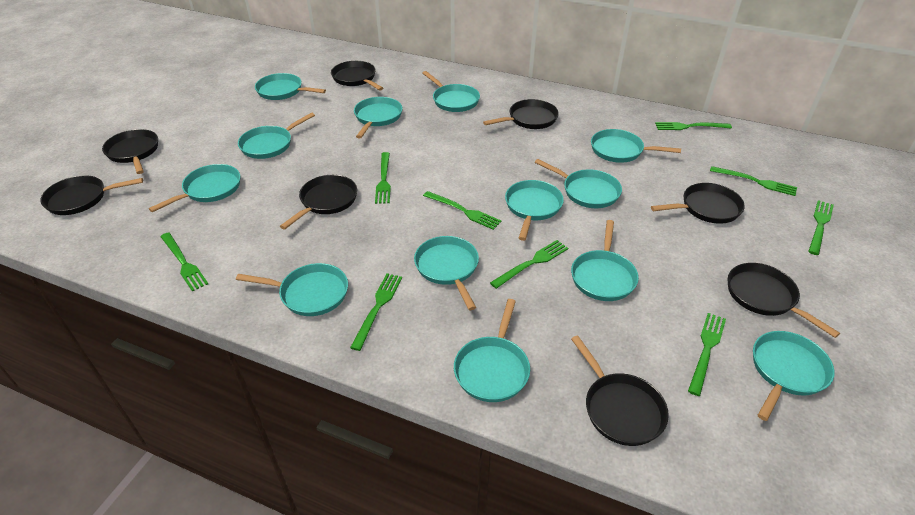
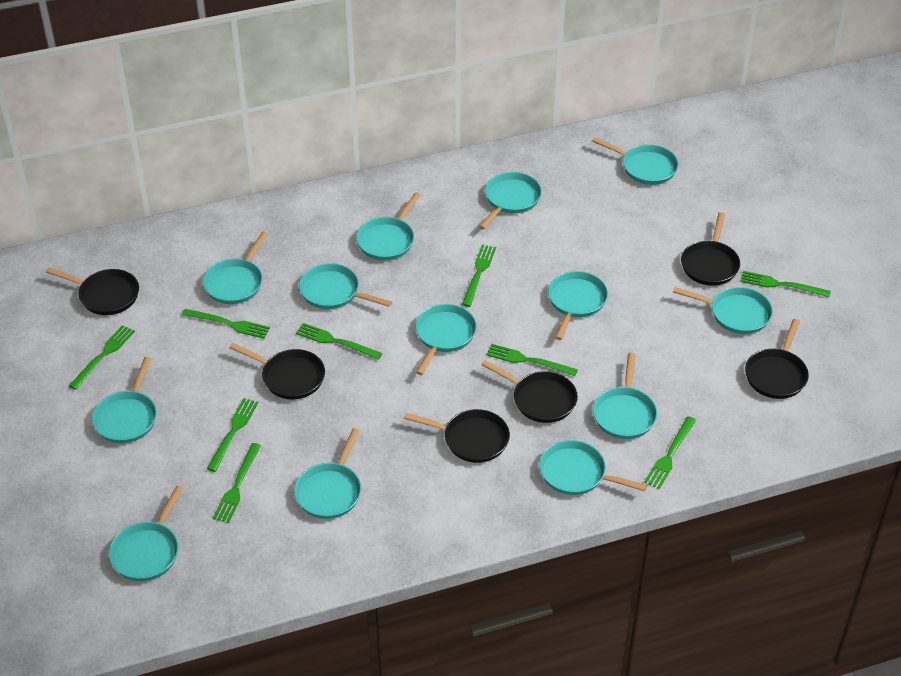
black pan: 8 -> 6

